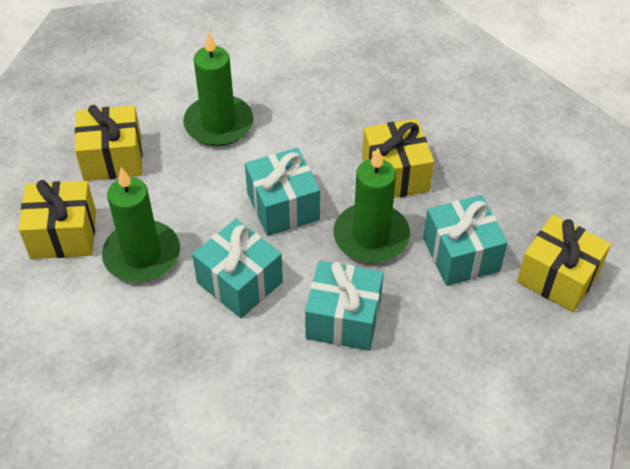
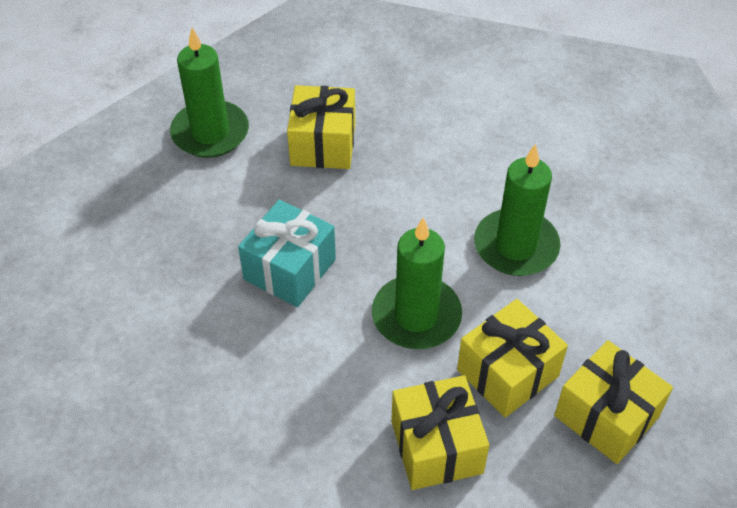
turquoise gift: 4 -> 1

